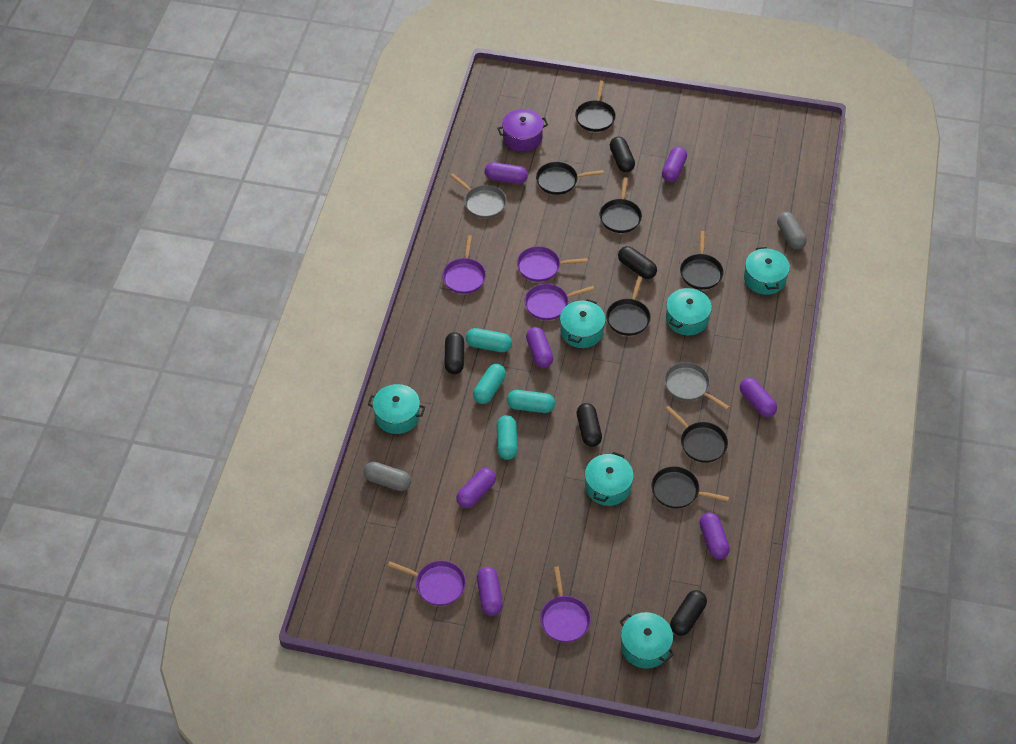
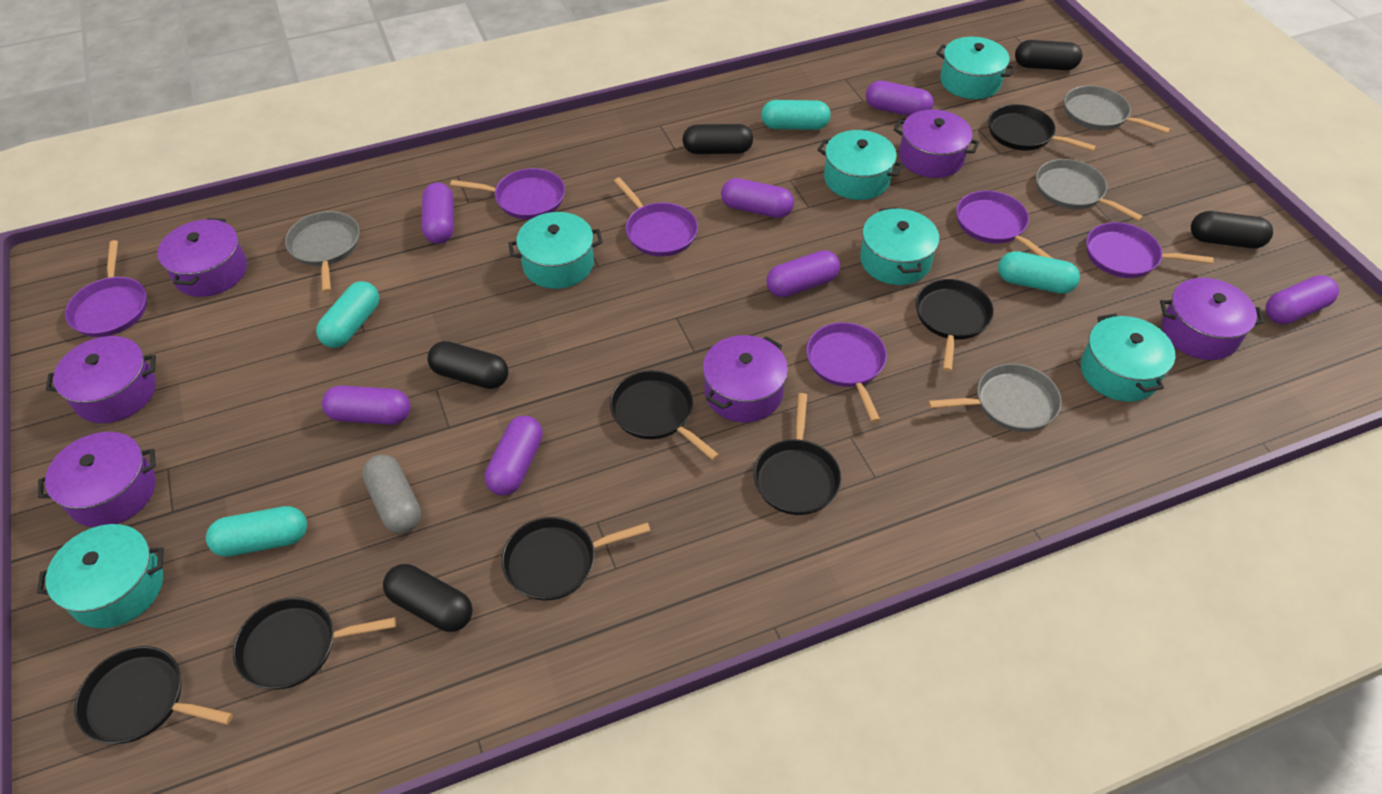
grey capsule: 2 -> 1
grey pan: 2 -> 4
purple pan: 5 -> 6
purple pot: 1 -> 6

